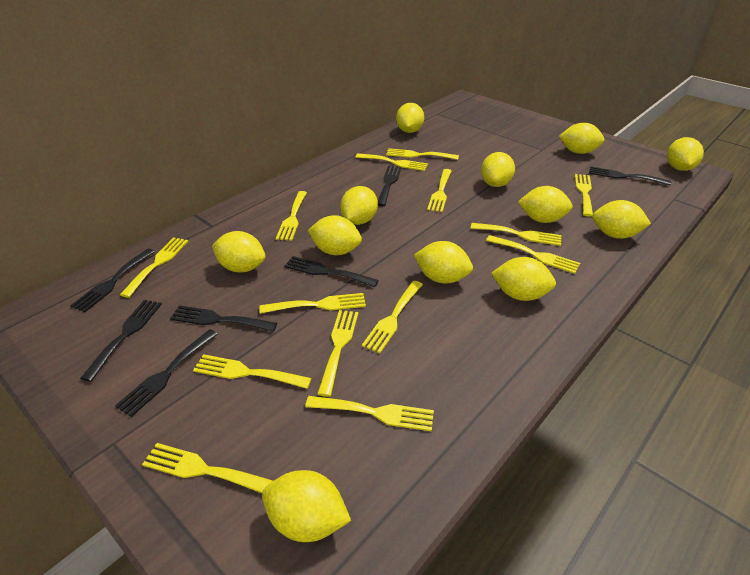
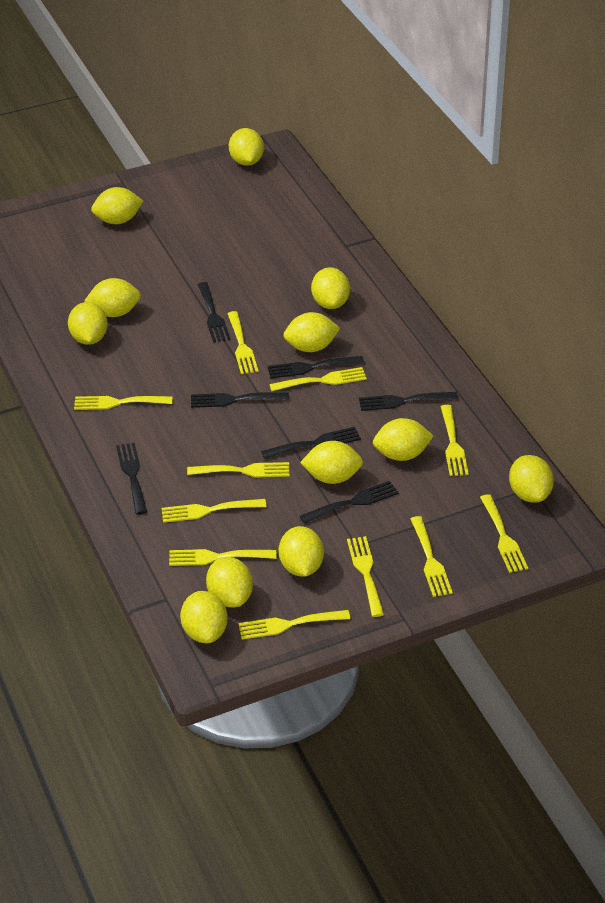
yellow fork: 14 -> 11

